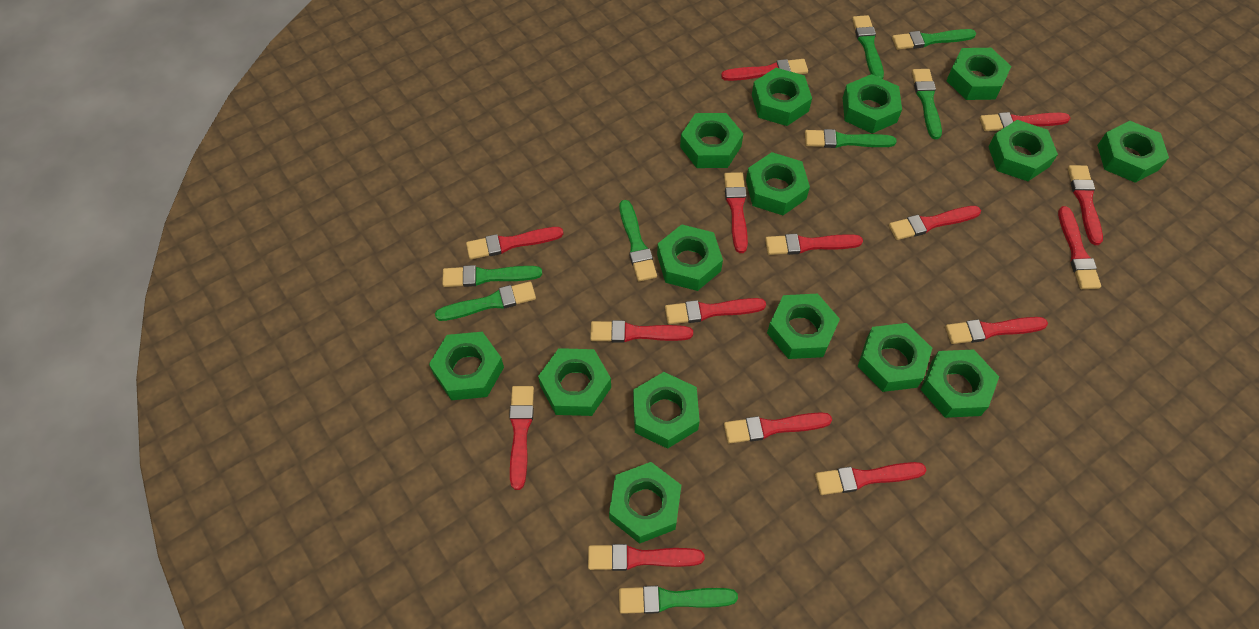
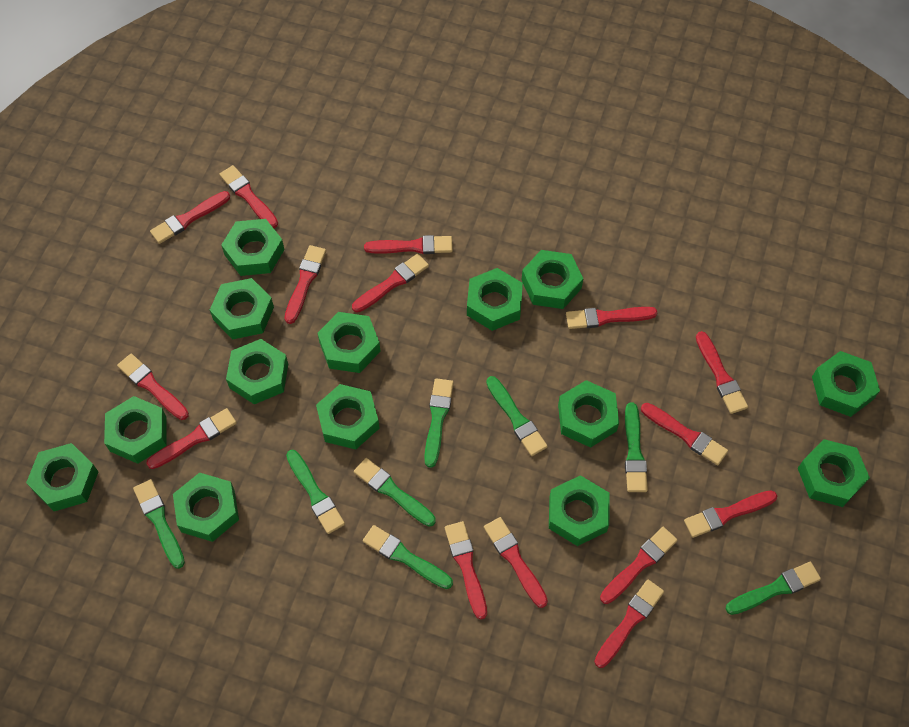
green nut: 15 -> 14

